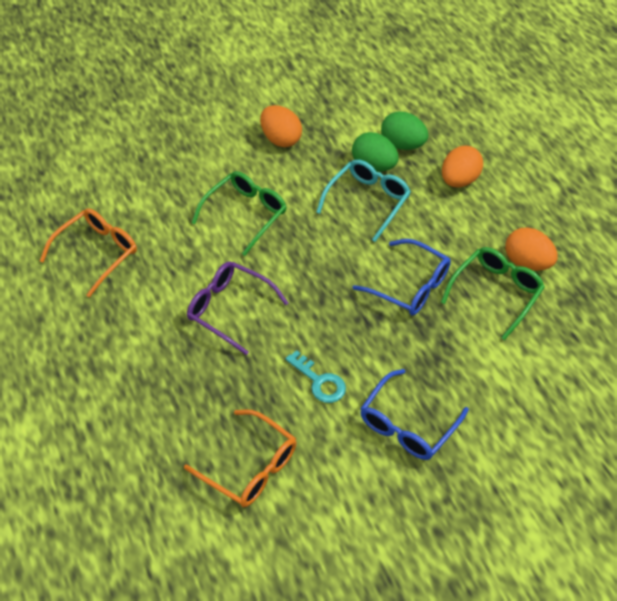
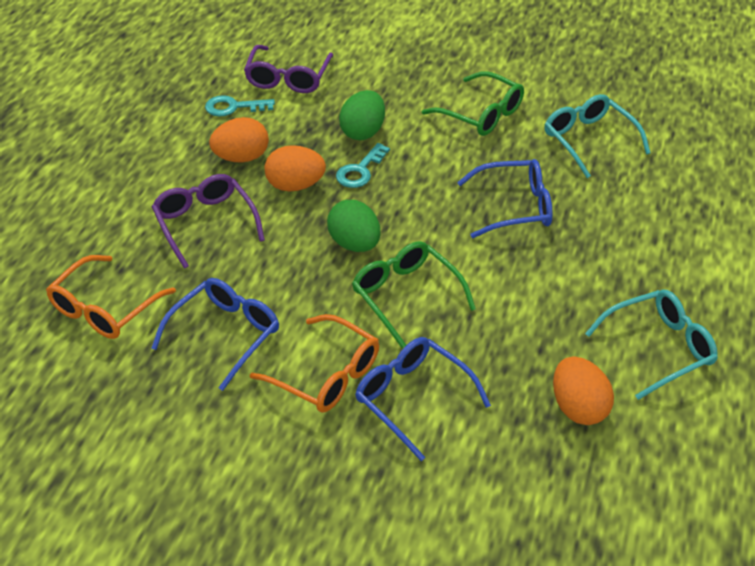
blue glasses: 2 -> 3
purple glasses: 1 -> 2
turquoise glasses: 1 -> 2
turquoise key: 1 -> 2

